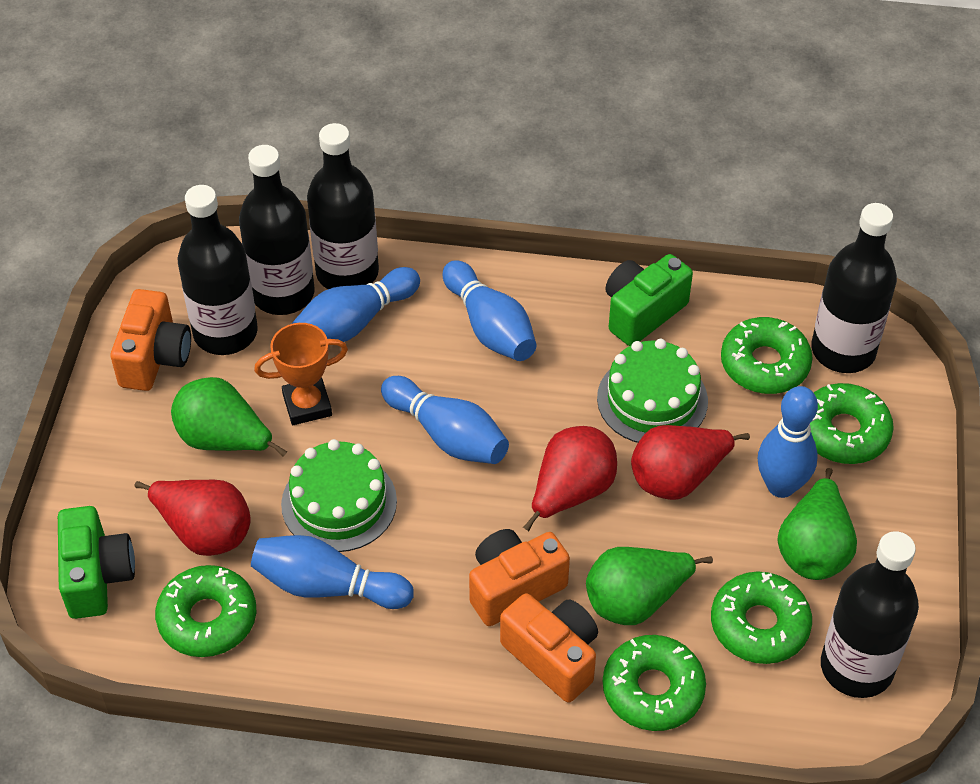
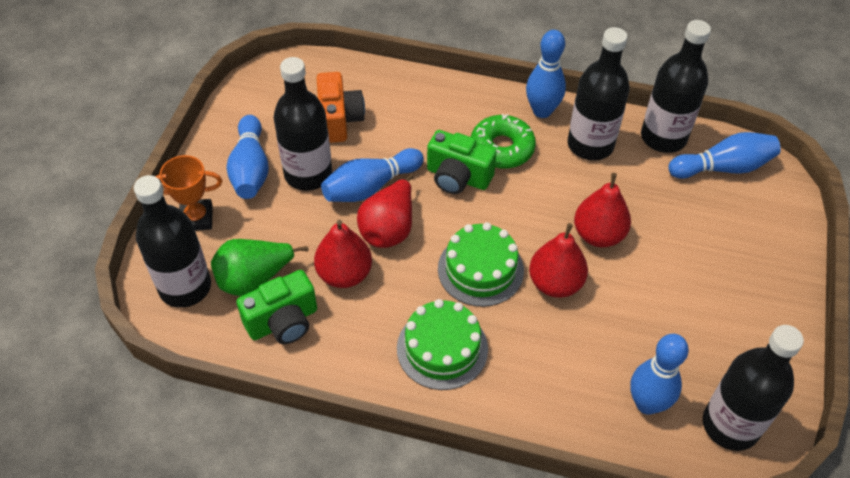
green donut: 5 -> 1
green pear: 3 -> 1
orange camera: 3 -> 1
red pear: 3 -> 4

